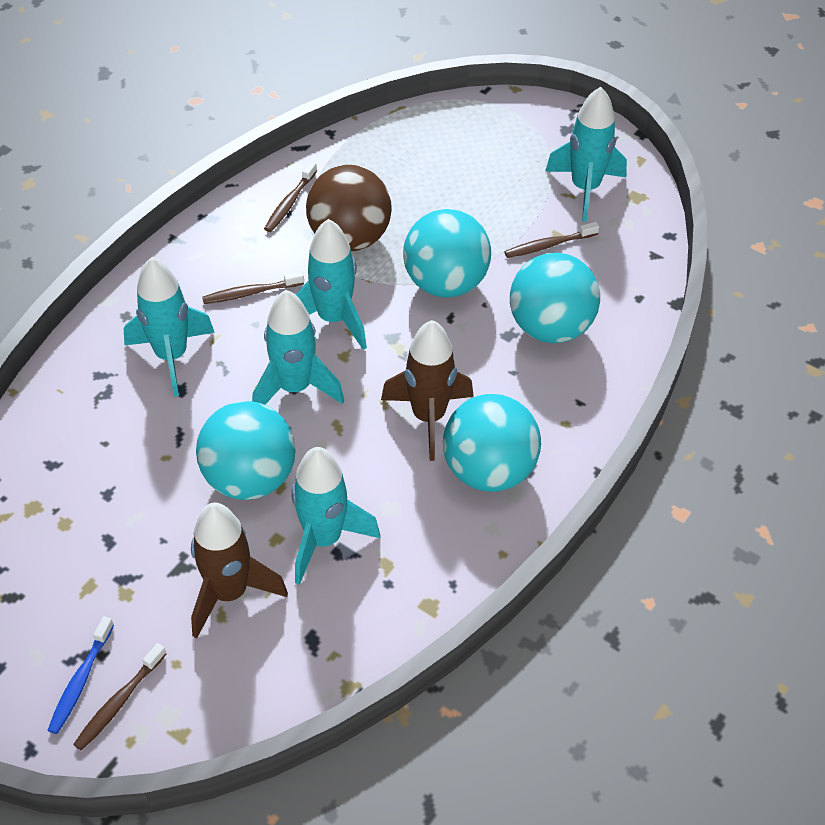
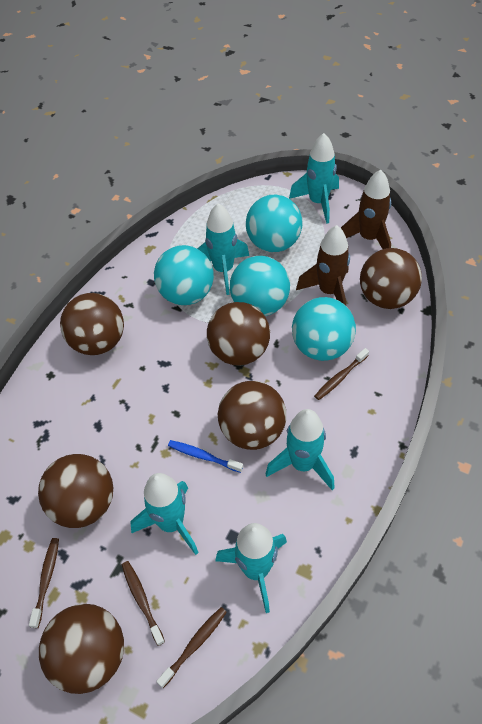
brown ball: 1 -> 6

